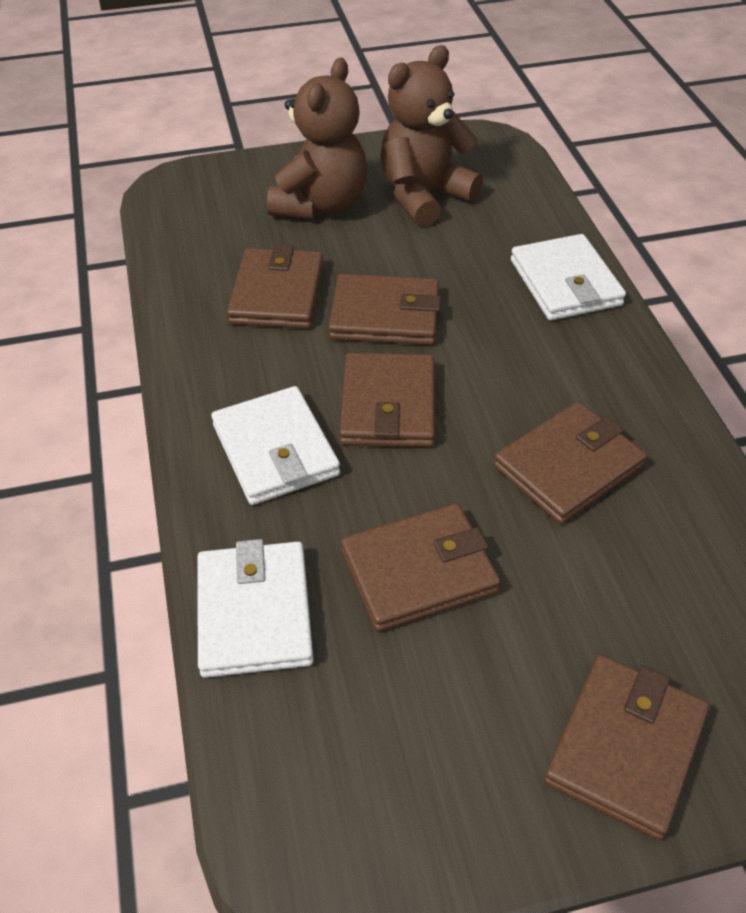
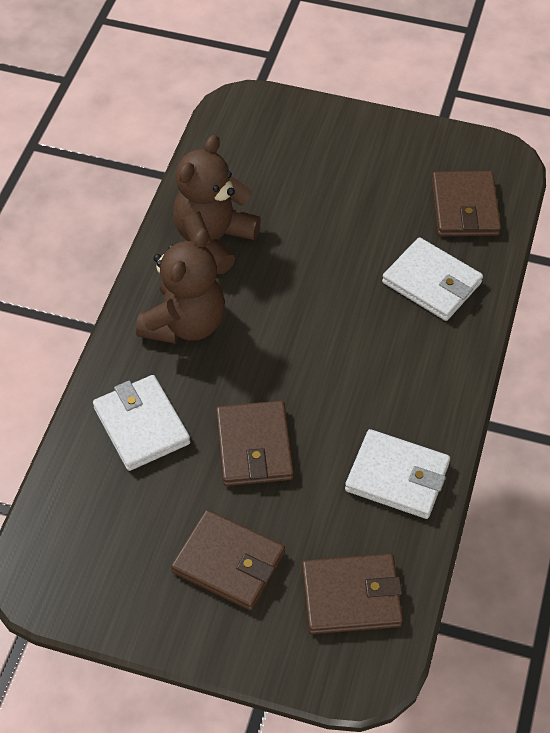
brown wallet: 6 -> 4

